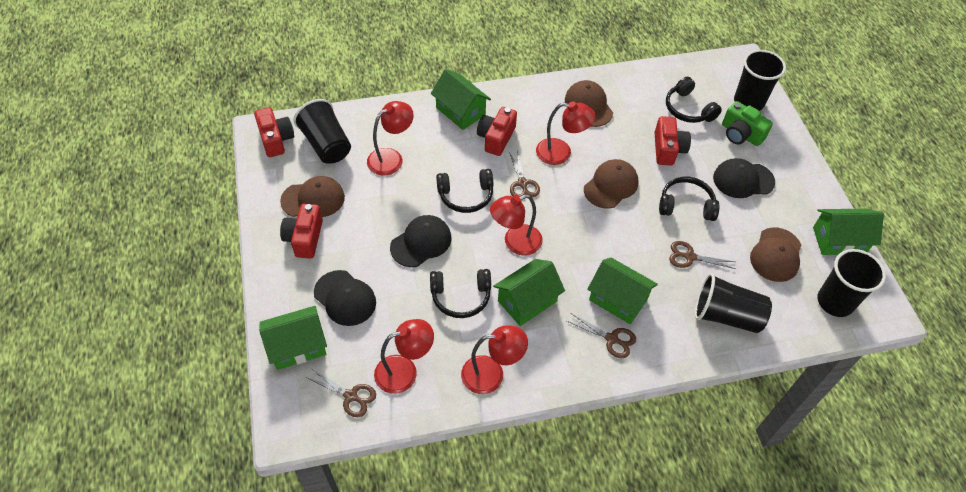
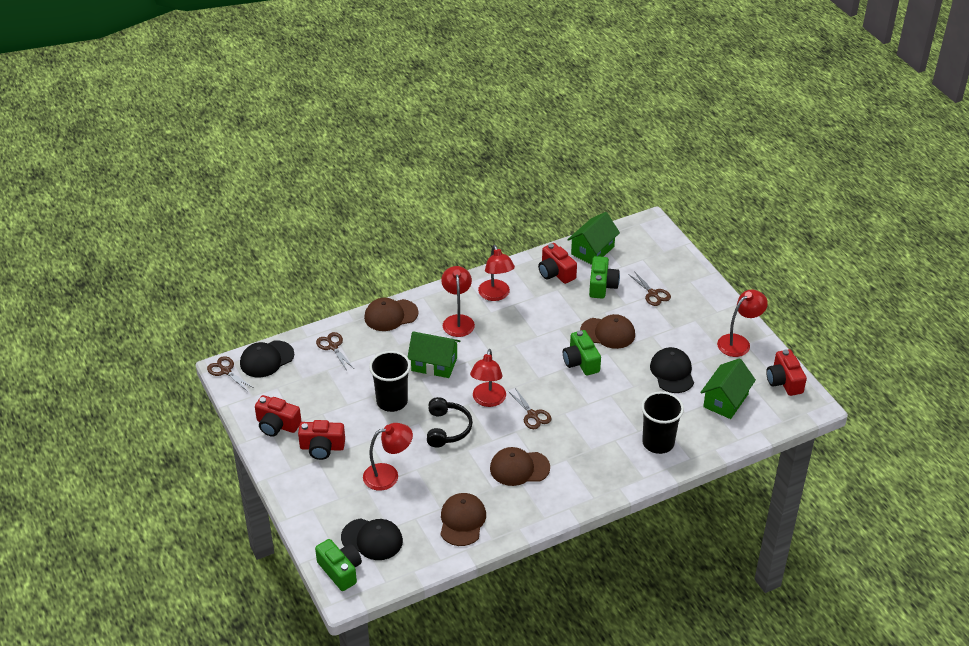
black cup: 4 -> 2
black headphones: 4 -> 1
green camera: 1 -> 3
green house: 5 -> 3

